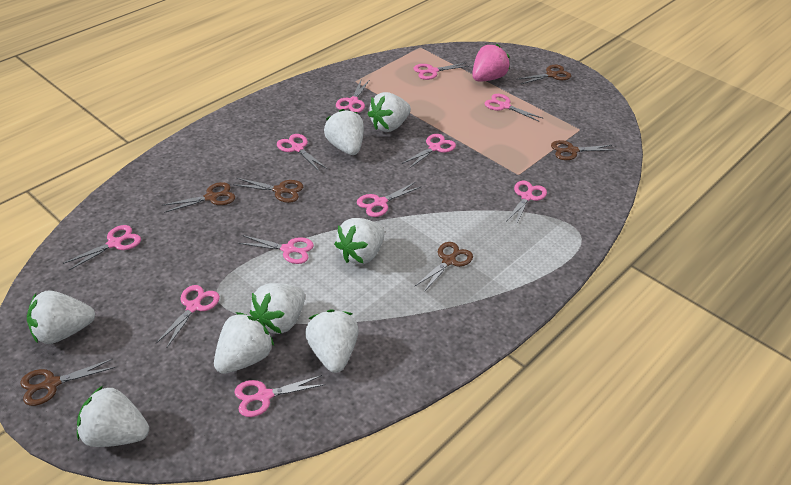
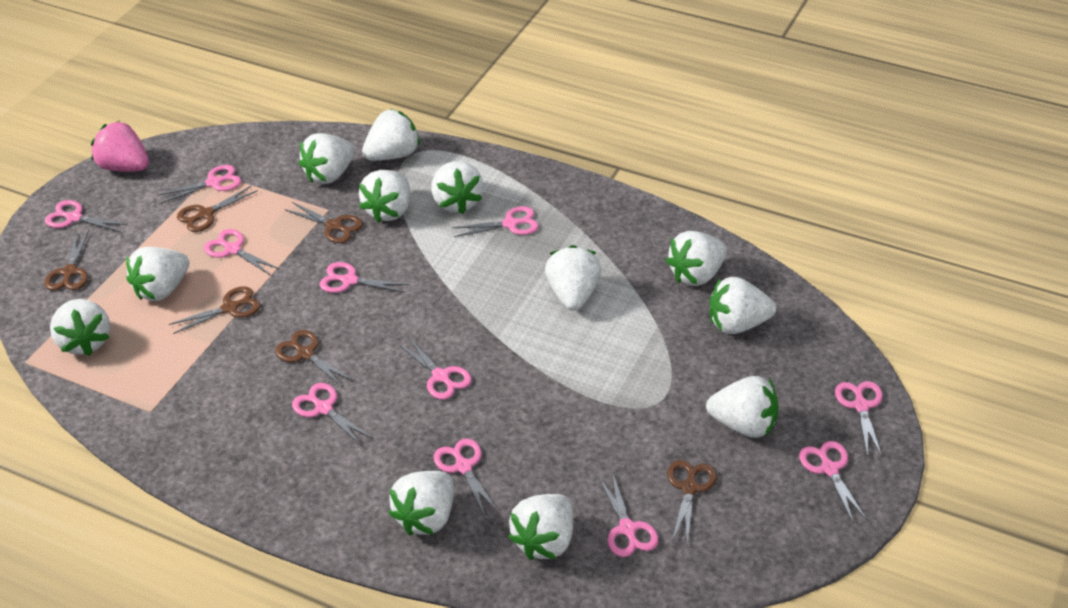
white strawberry: 8 -> 12

